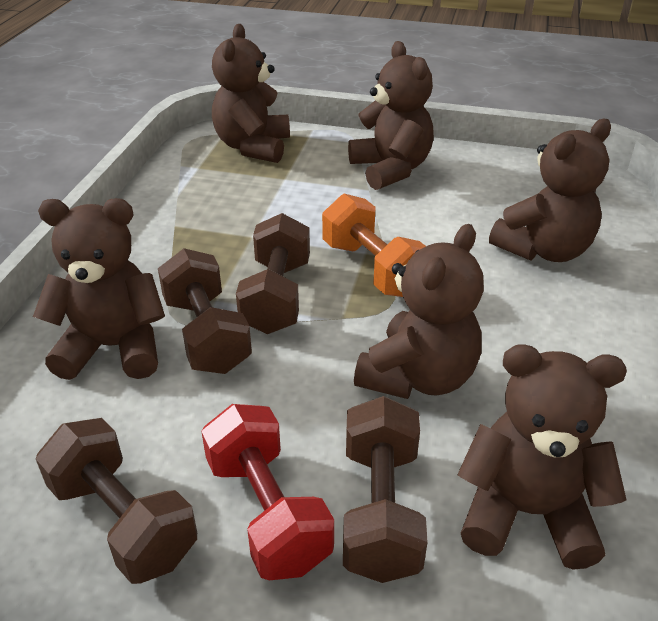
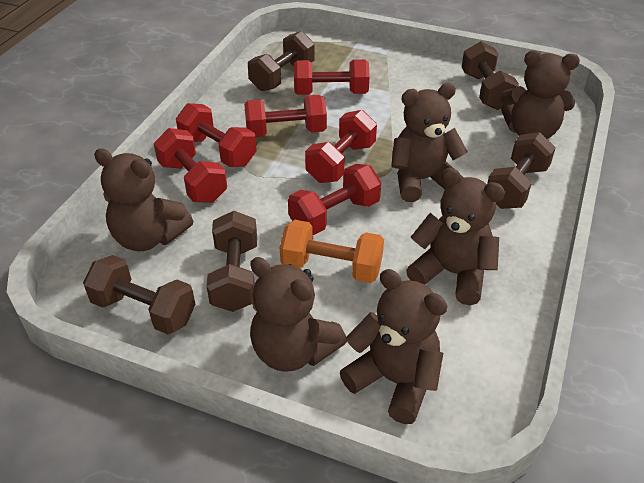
brown dumbbell: 4 -> 5
red dumbbell: 1 -> 6

